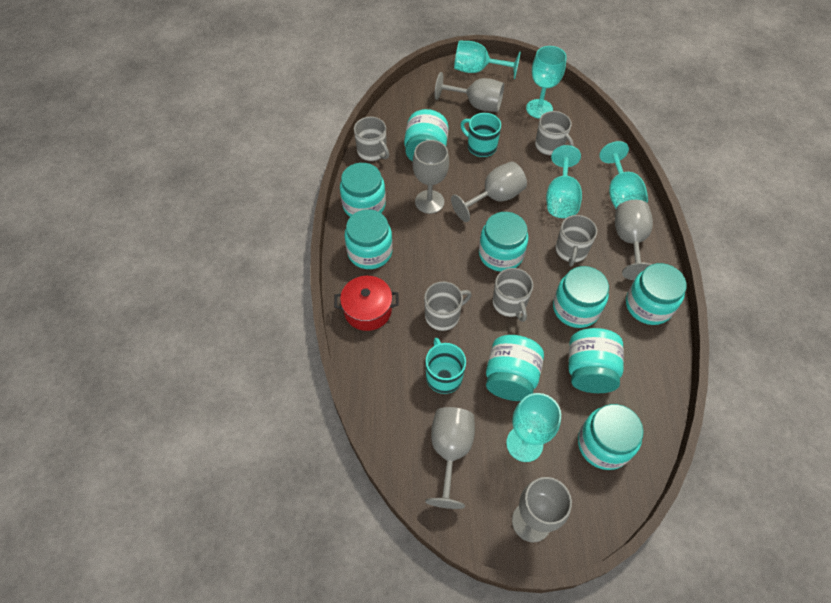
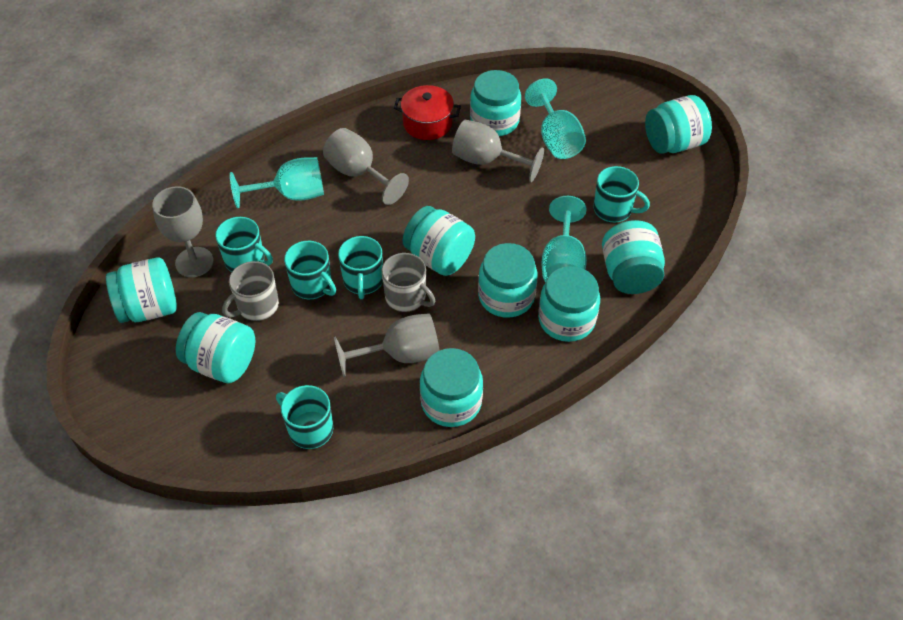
grey goblet: 6 -> 4
grey mug: 5 -> 2
turquoise goblet: 5 -> 3
turquoise mug: 2 -> 5

